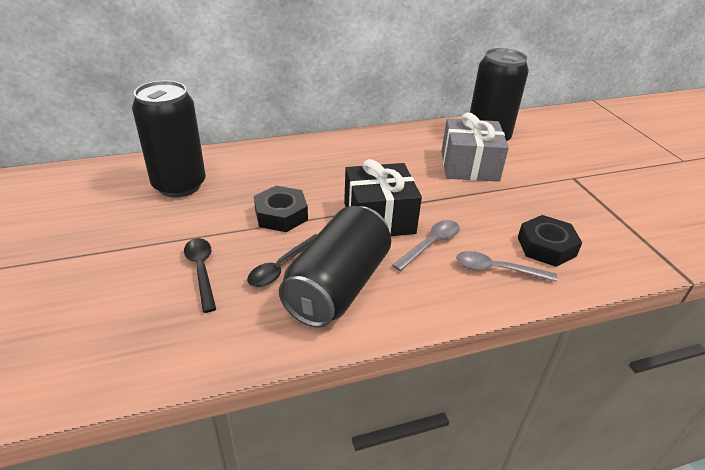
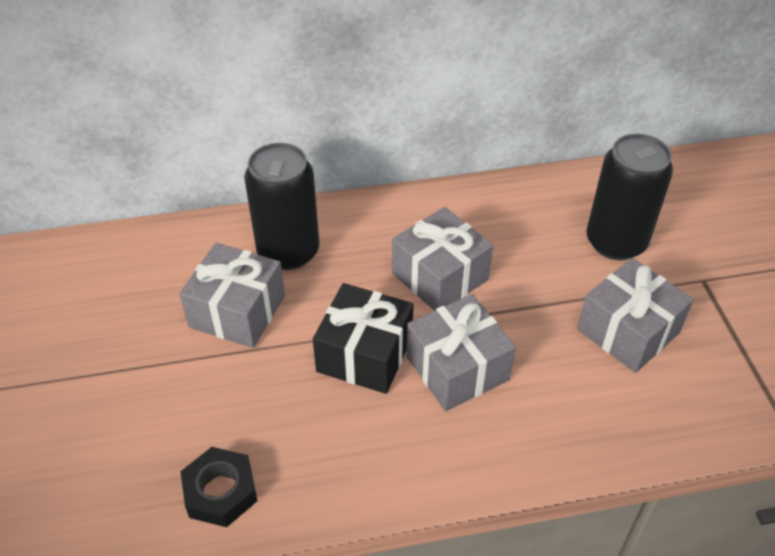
black can: 3 -> 2
black nut: 2 -> 1
black spoon: 2 -> 0
grey gift: 1 -> 4
grey spoon: 2 -> 0

